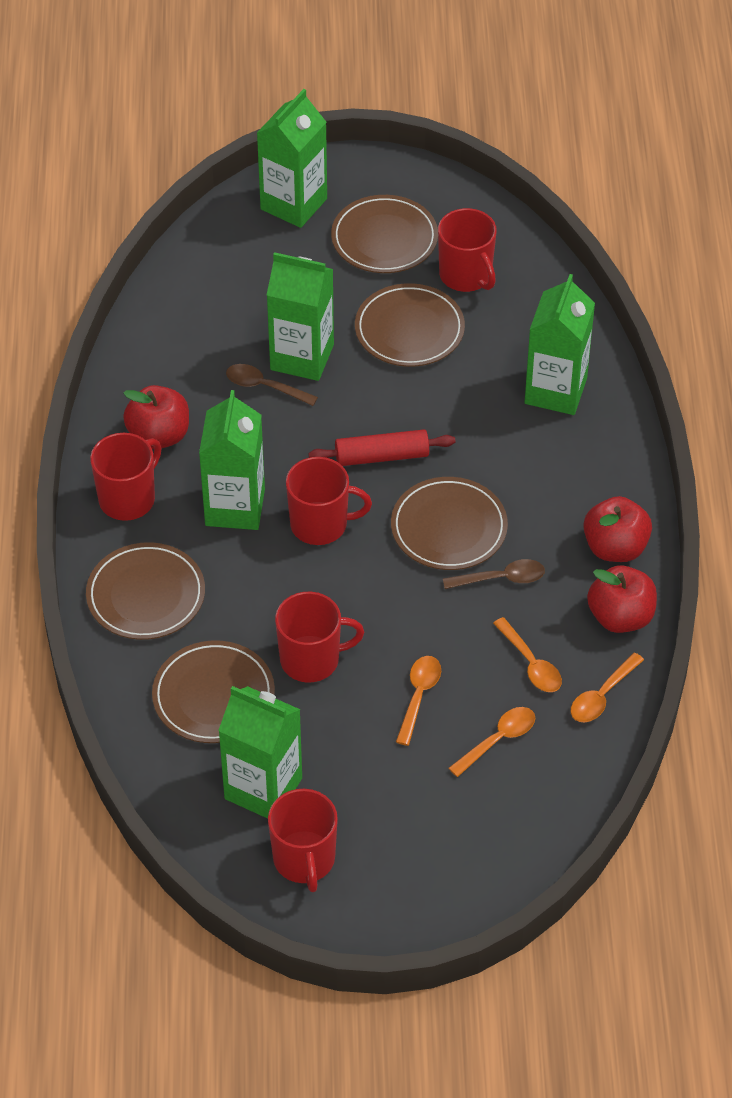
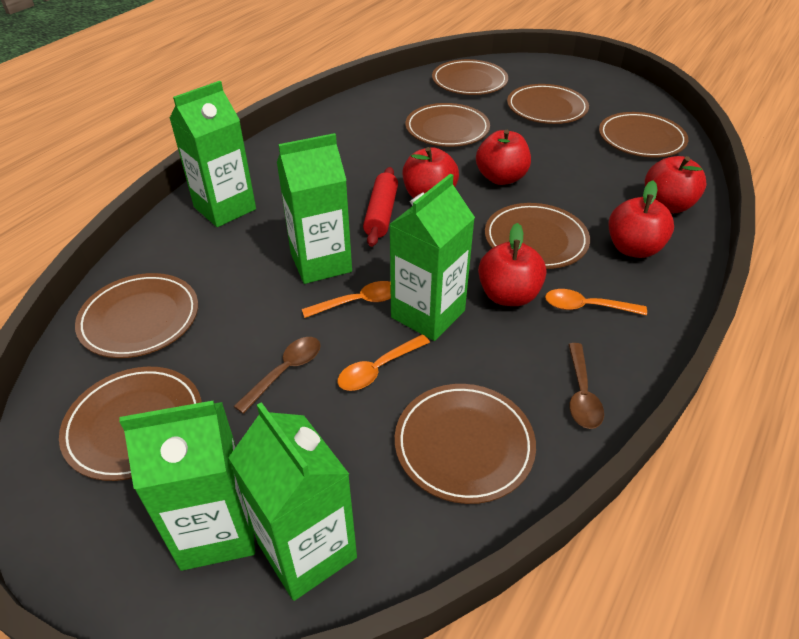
brown plate: 5 -> 8
orange spoon: 4 -> 3
red apple: 3 -> 5
red mug: 5 -> 0

